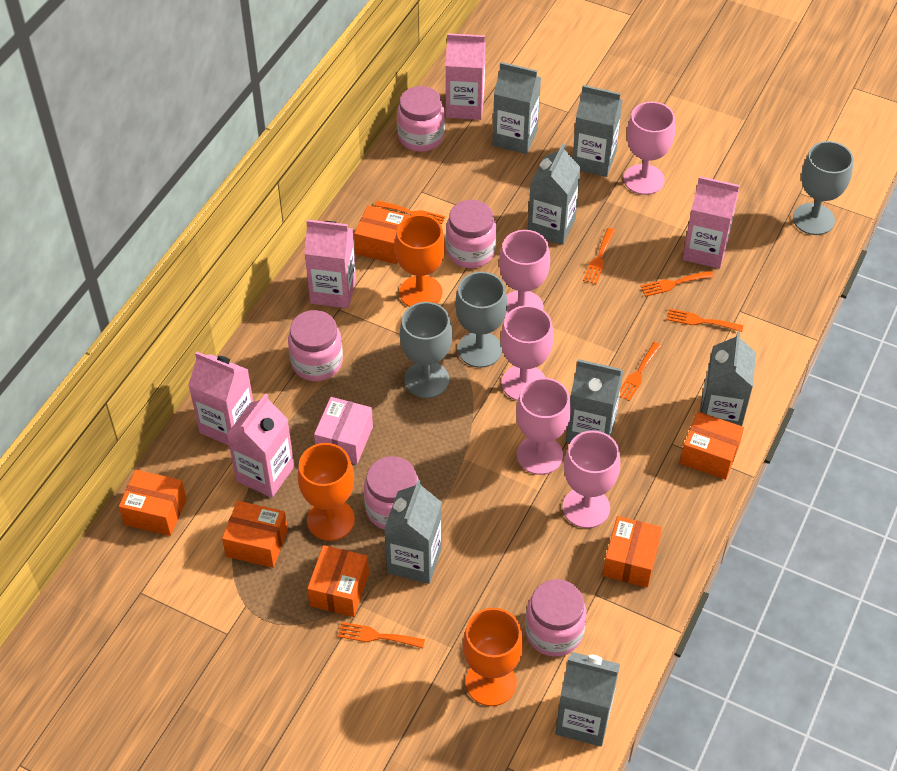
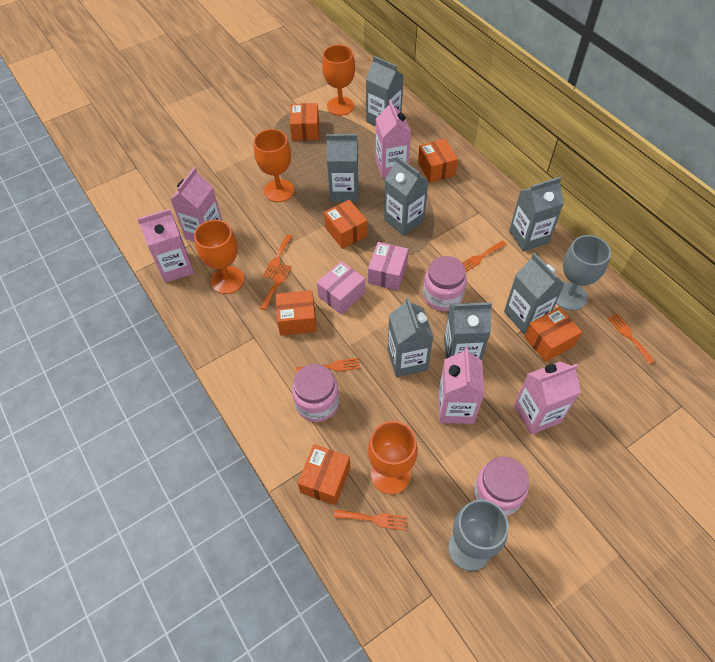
grey goblet: 3 -> 2
orange goblet: 3 -> 4
pink box: 1 -> 2
pink goblet: 5 -> 0
pink jar: 5 -> 3

